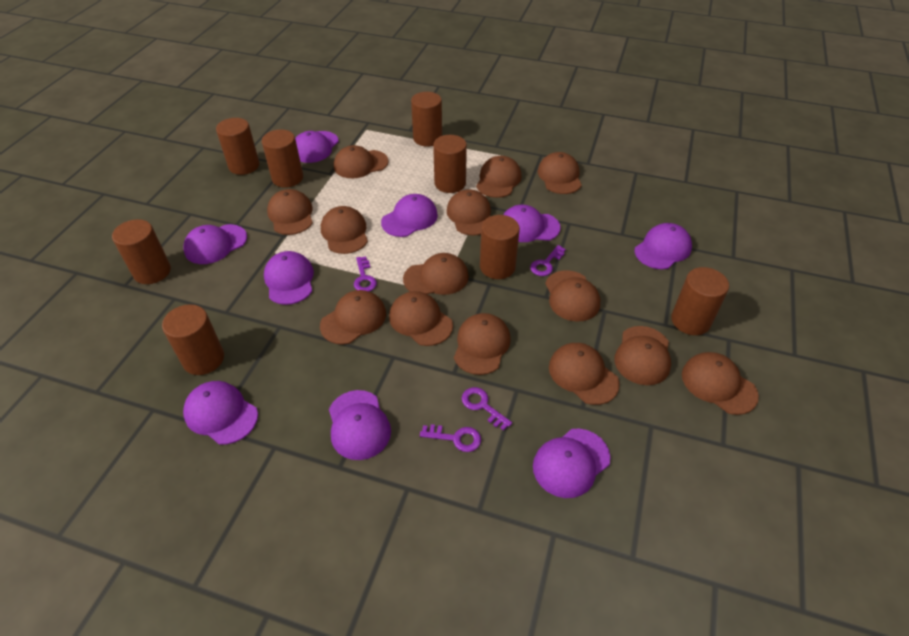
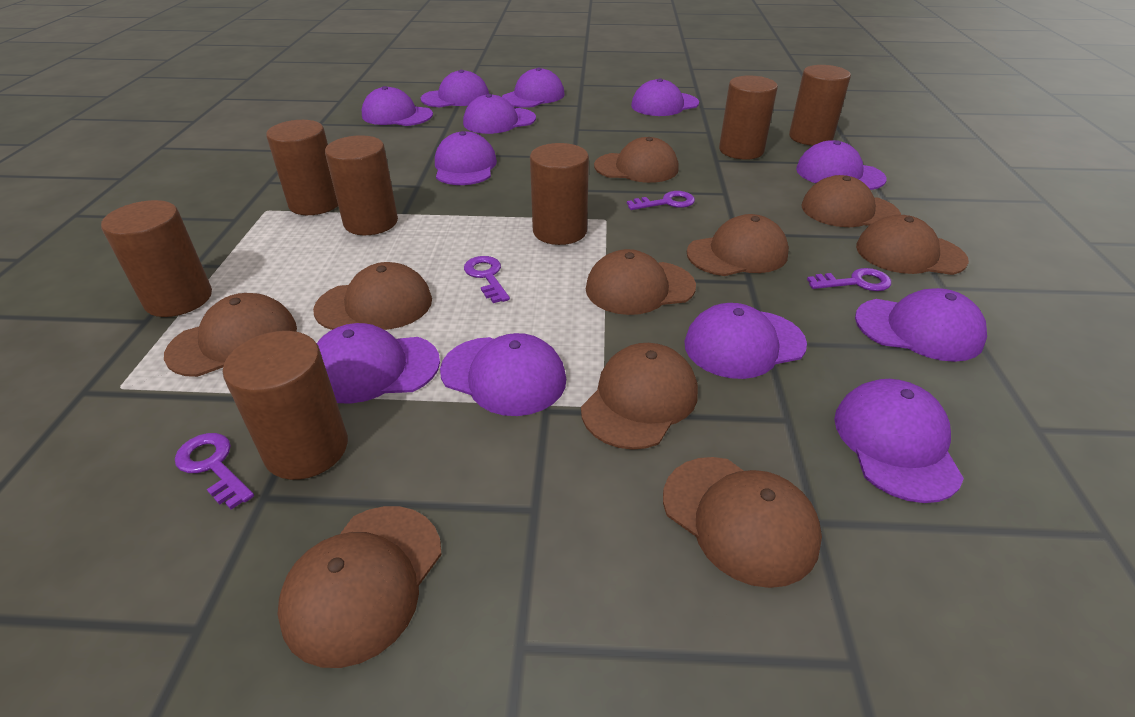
brown cap: 14 -> 10
brown cylinder: 8 -> 7
purple cap: 9 -> 12

